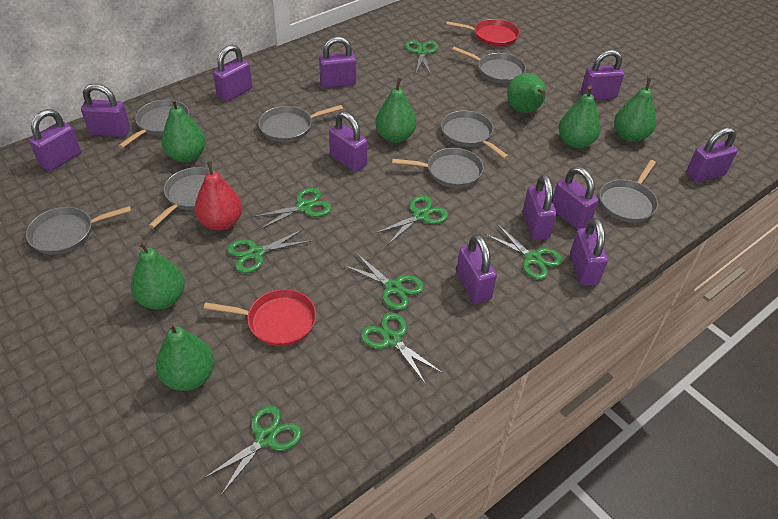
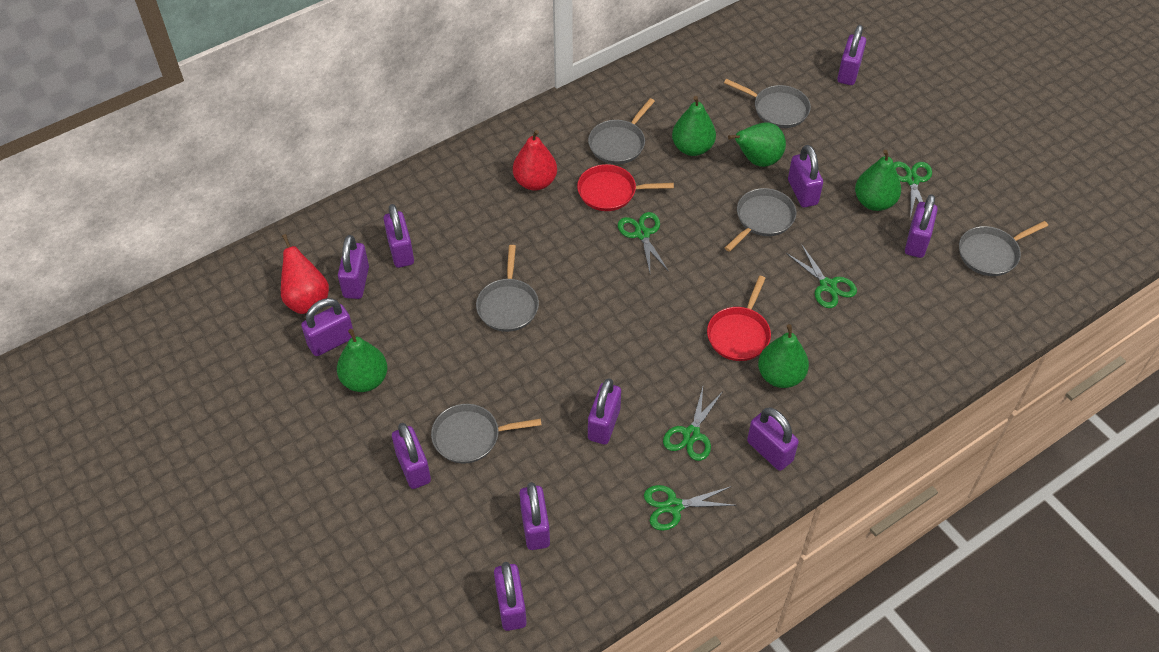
green pear: 7 -> 5
green scissors: 8 -> 5
grey pan: 8 -> 6
red pear: 1 -> 2

